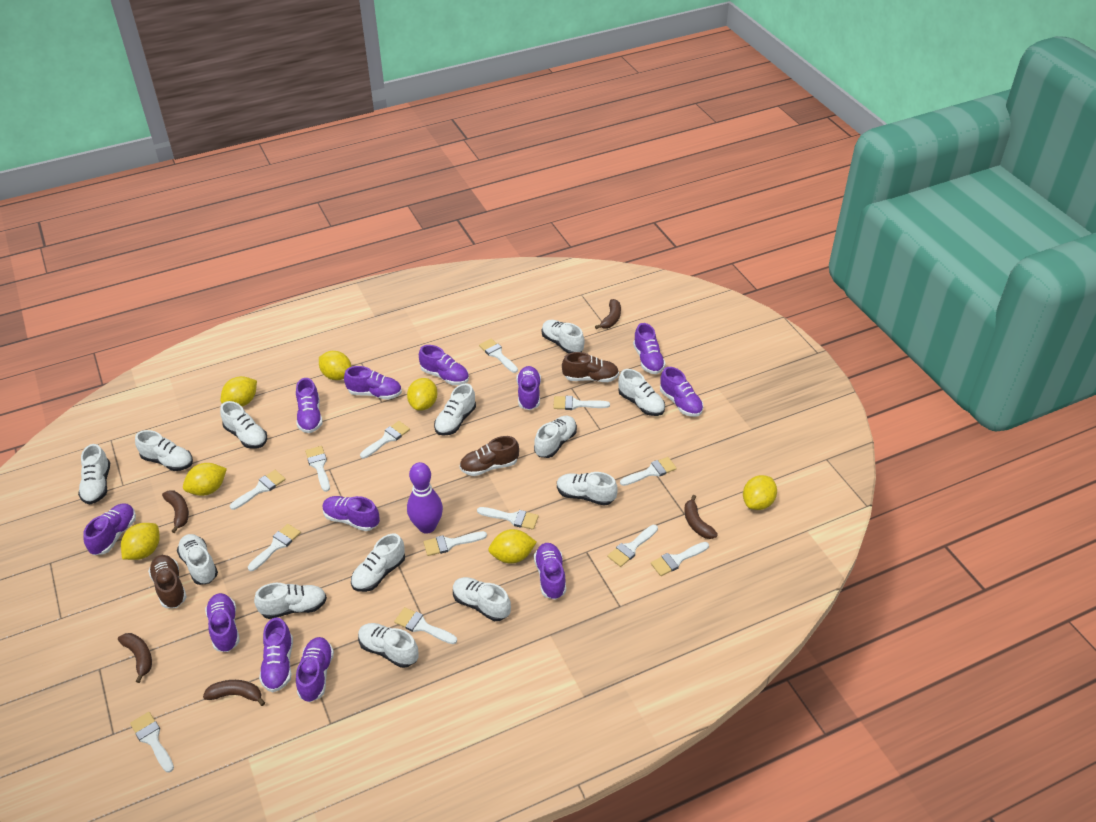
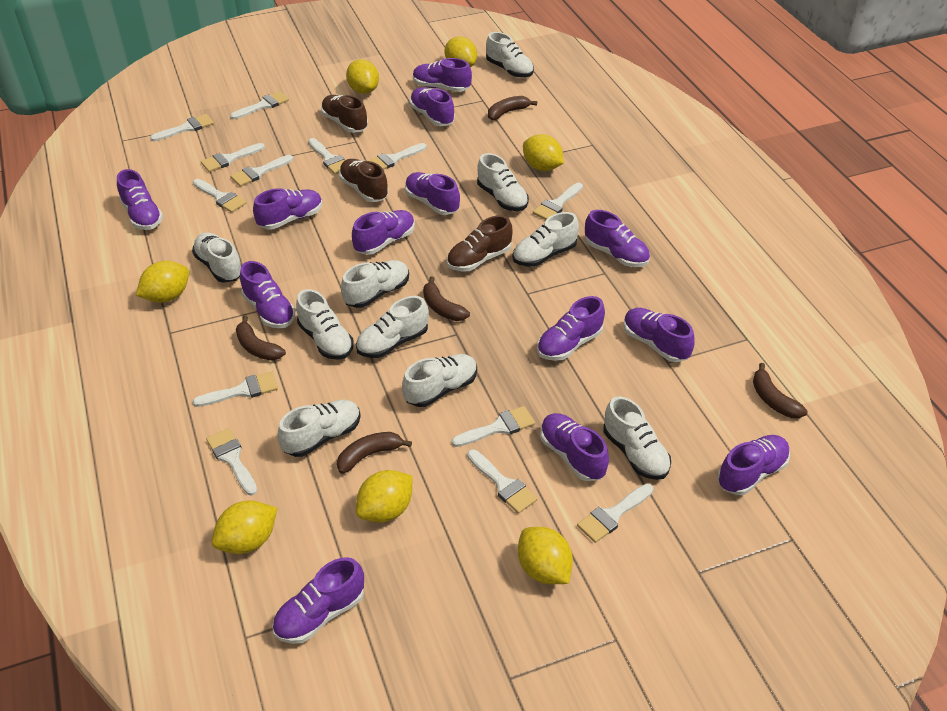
purple bowling pin: 1 -> 0
purple shoe: 12 -> 13
white shoe: 13 -> 10

